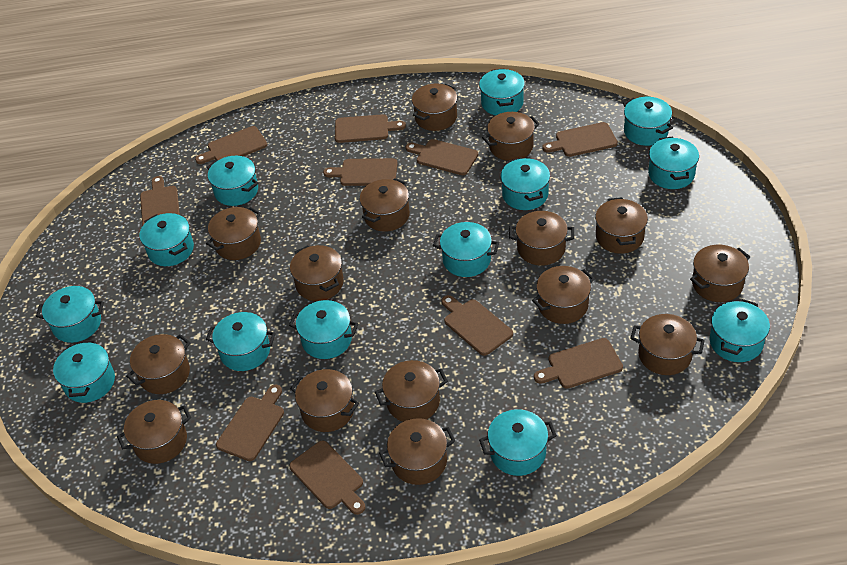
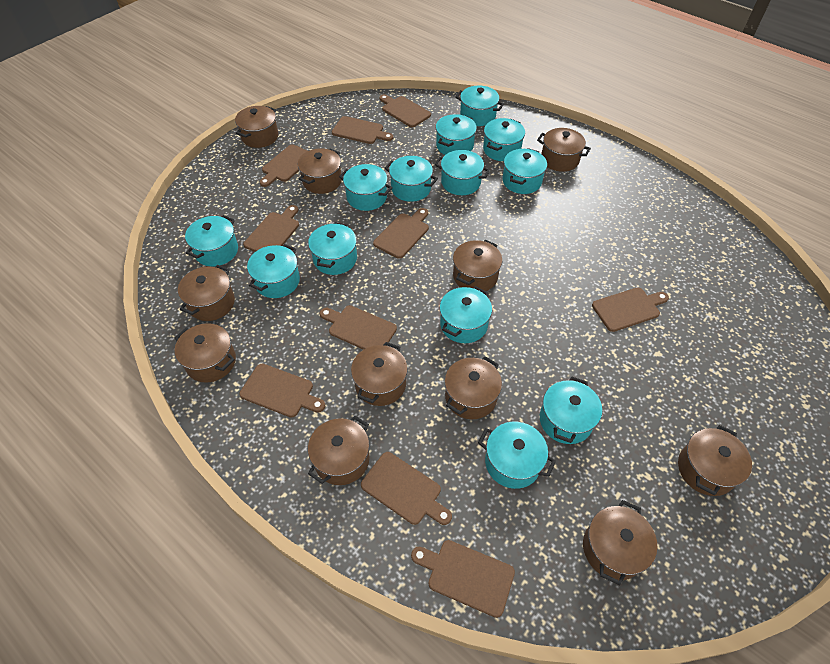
brown pot: 15 -> 11

